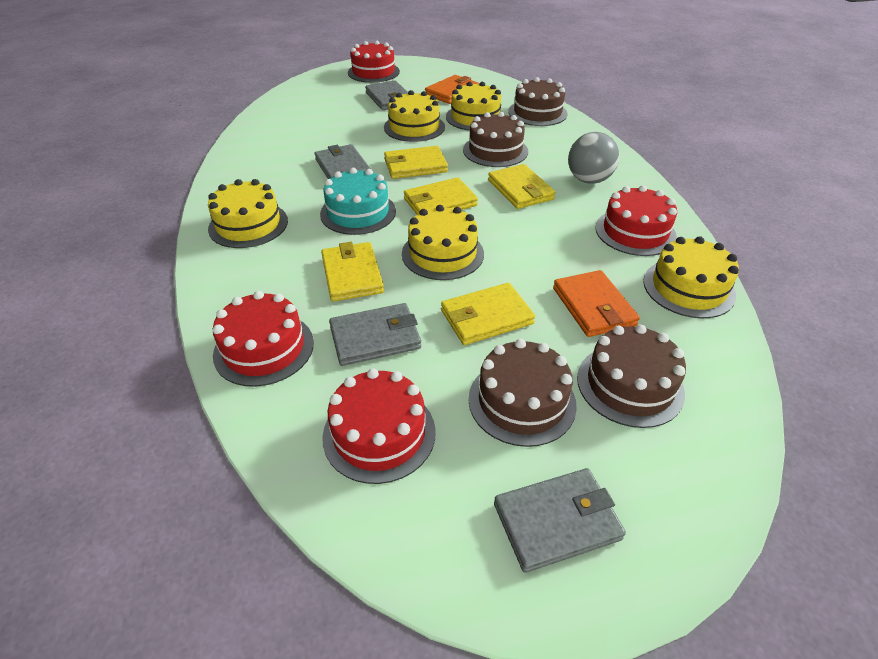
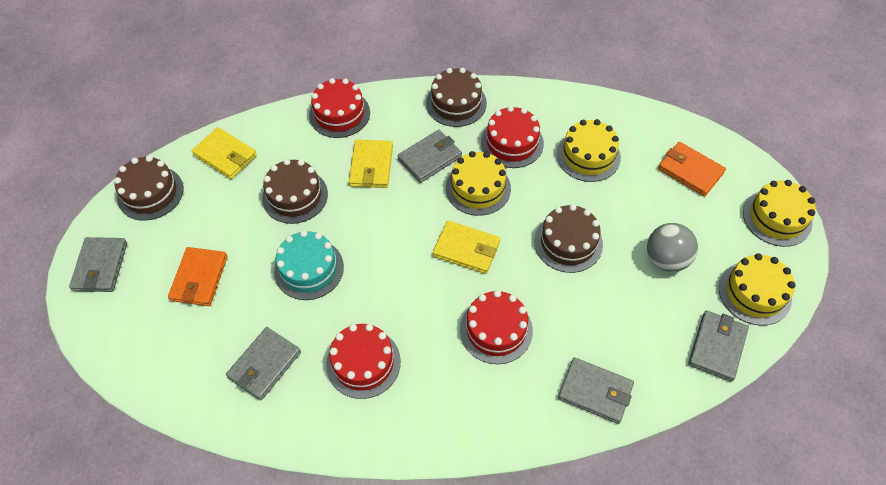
grey wallet: 4 -> 5
yellow cake: 5 -> 4
yellow wallet: 5 -> 3

